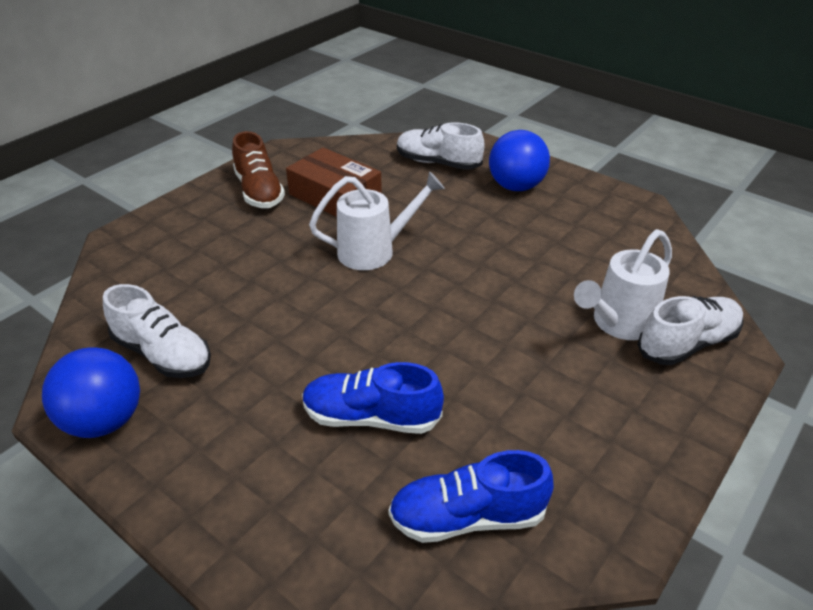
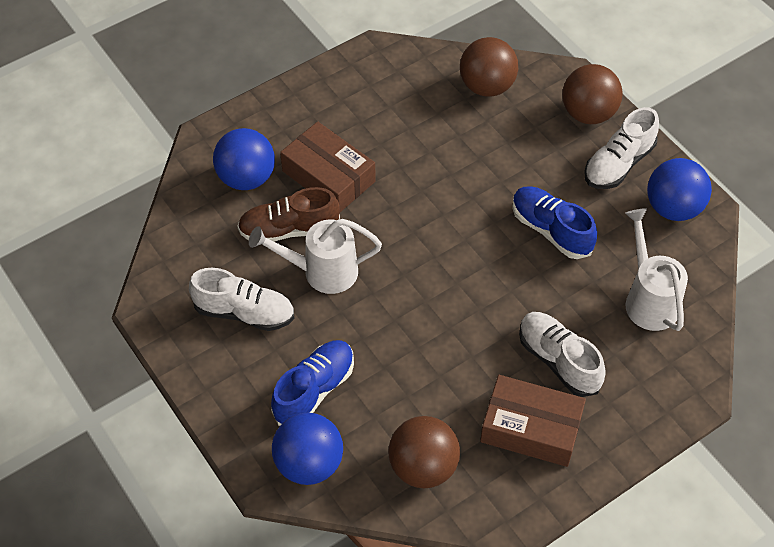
blue ball: 2 -> 3
brown ball: 0 -> 3
brown box: 1 -> 2

